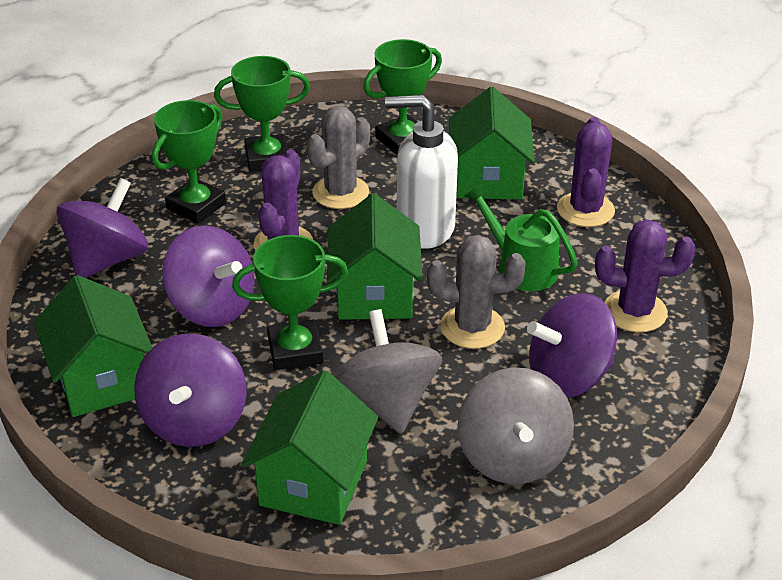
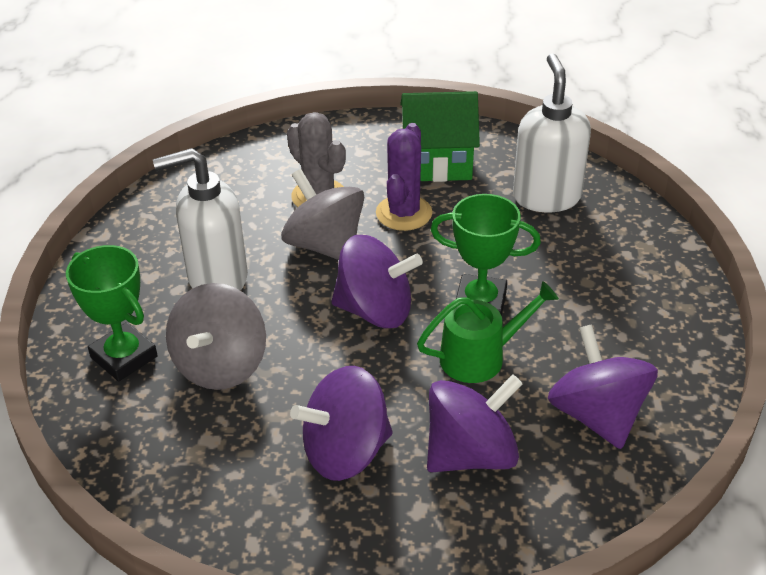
green house: 4 -> 1
green trophy: 4 -> 2
grey cactus: 2 -> 1
purple cactus: 3 -> 1
white soap dispenser: 1 -> 2

